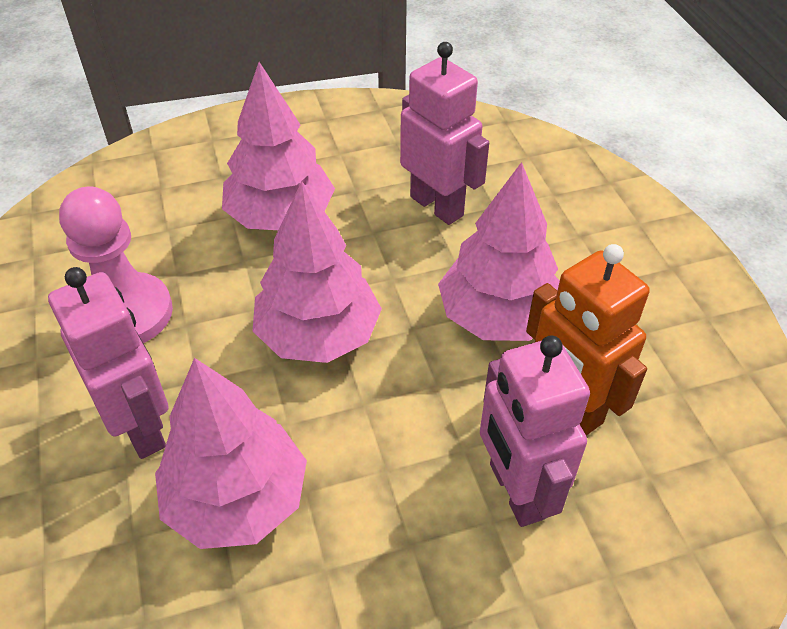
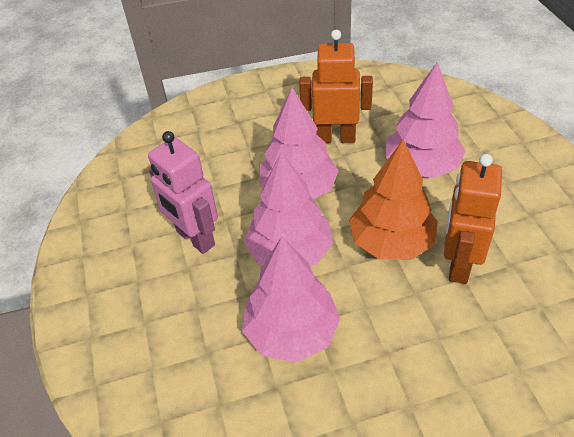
orange robot: 1 -> 2
orange tree: 0 -> 1
pink pawn: 1 -> 0
pink robot: 3 -> 1

